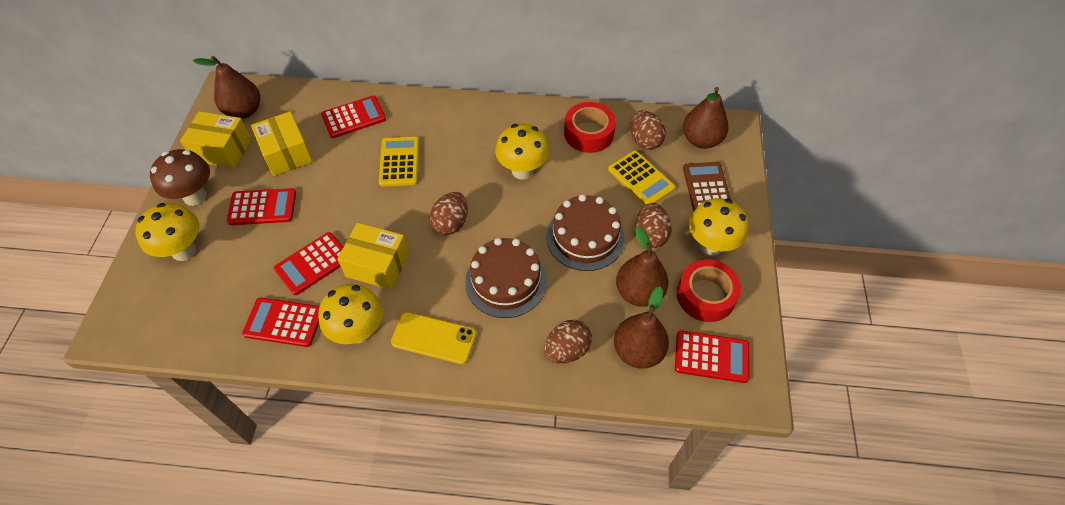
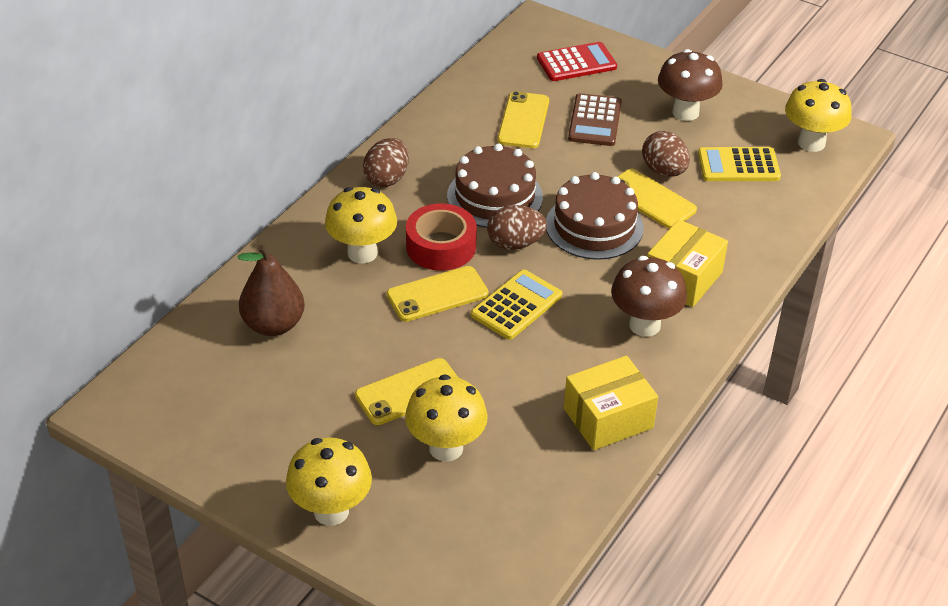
brown egg: 4 -> 3
brown mushroom: 1 -> 2
brown pear: 4 -> 1
red calculator: 5 -> 1
red tape: 2 -> 1
yellow box: 3 -> 2
yellow phone: 1 -> 4

